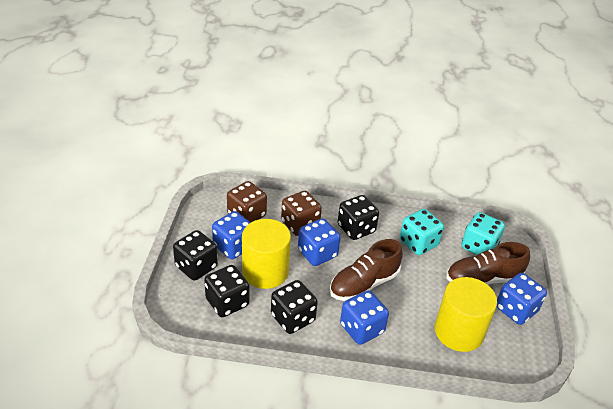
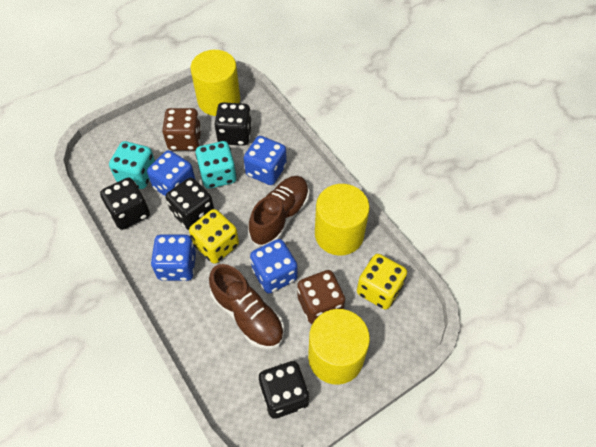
yellow cylinder: 2 -> 3
yellow dice: 0 -> 2

